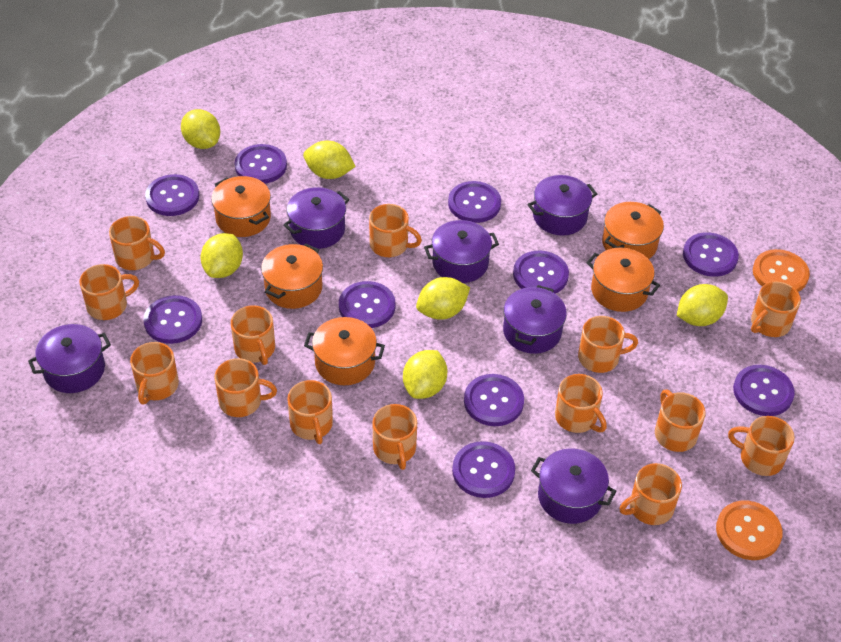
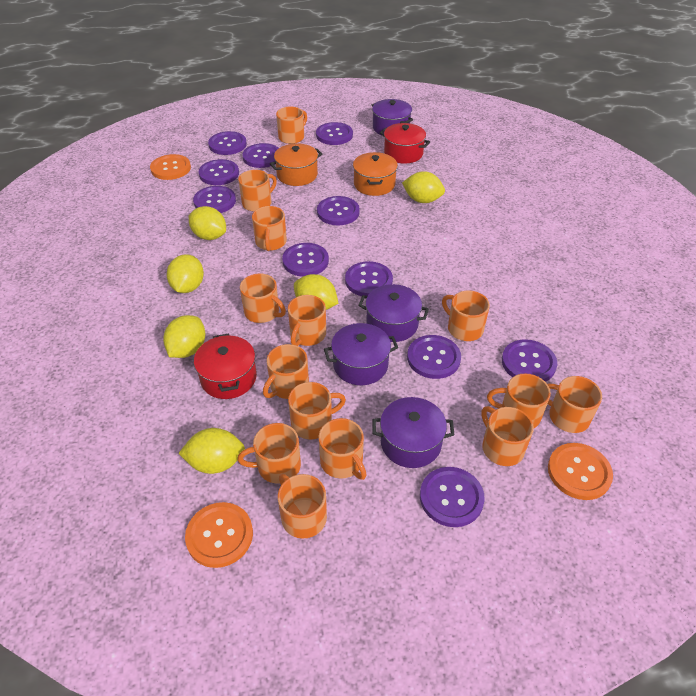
orange button: 2 -> 3
orange pot: 5 -> 2
purple button: 10 -> 11
purple pot: 6 -> 4
red pot: 0 -> 2

